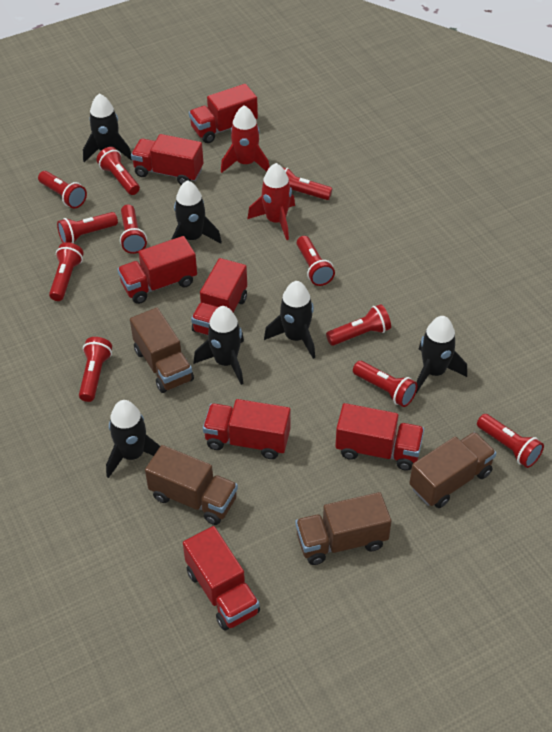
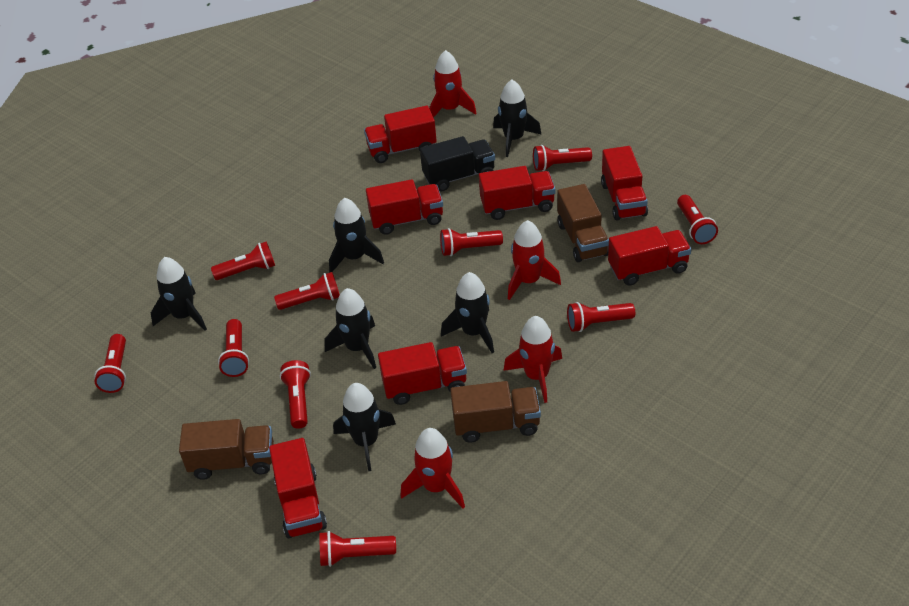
black truck: 0 -> 1
brown truck: 4 -> 3
red flashlight: 11 -> 10
red rocket: 2 -> 4

